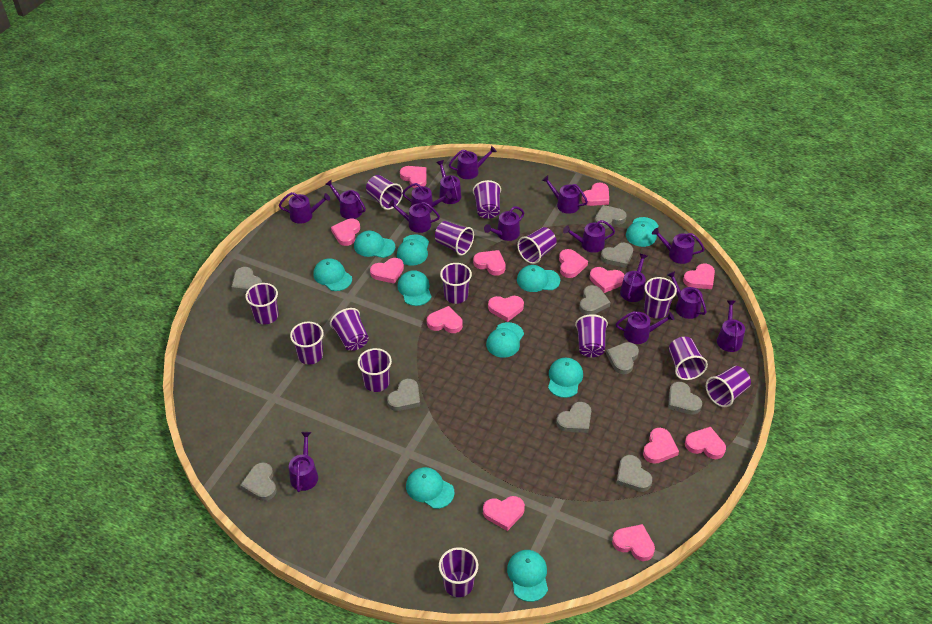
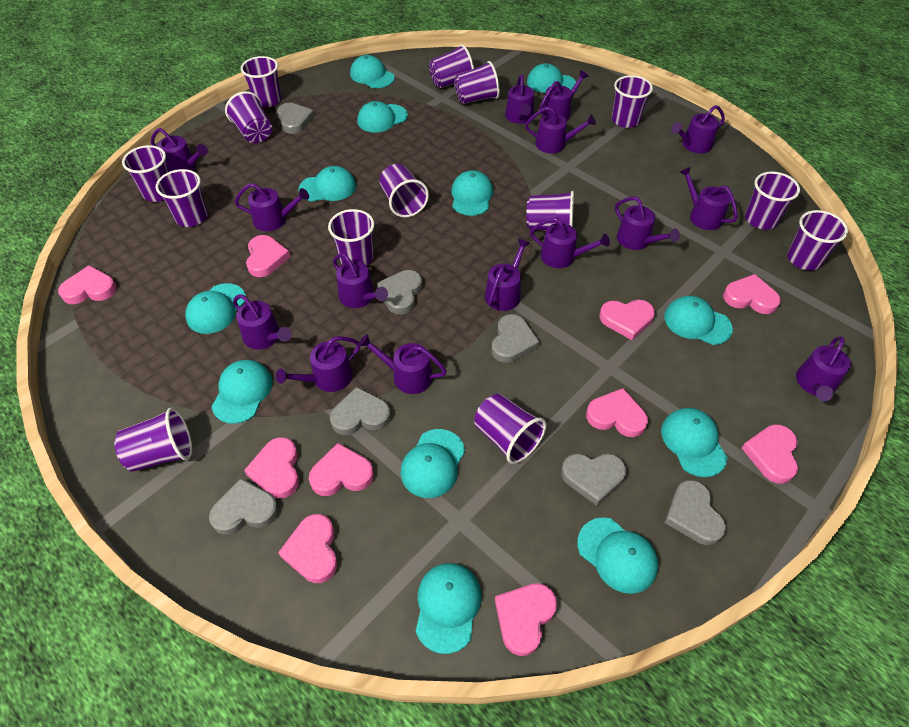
grey heart: 10 -> 7
pink heart: 14 -> 10
turquoise cap: 10 -> 12

